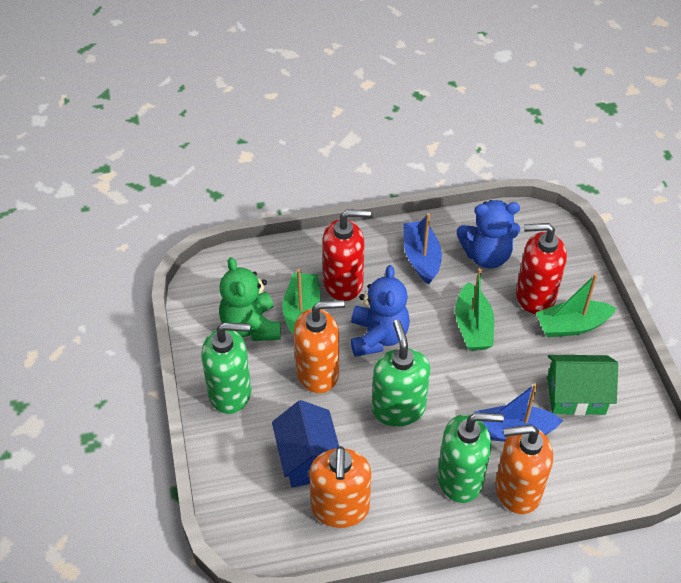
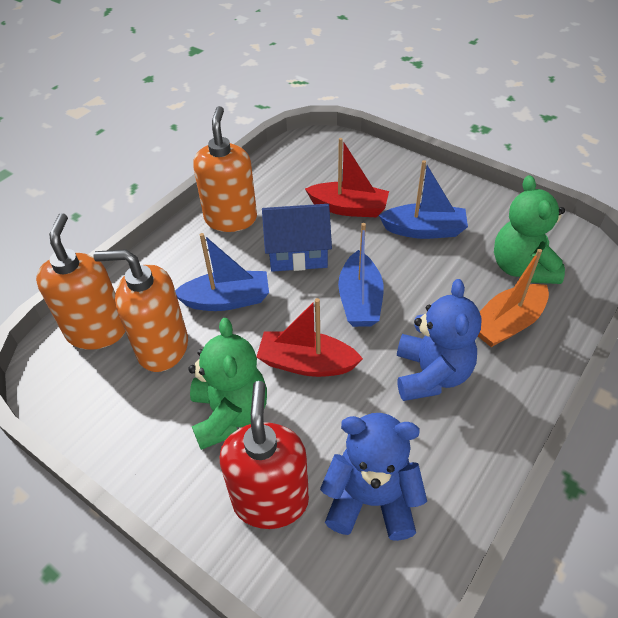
blue boat: 2 -> 3
green boat: 3 -> 0
green house: 1 -> 0
green soap dispenser: 3 -> 0
green teddy bear: 1 -> 2
orange boat: 0 -> 1
red boat: 0 -> 2
red soap dispenser: 2 -> 1

